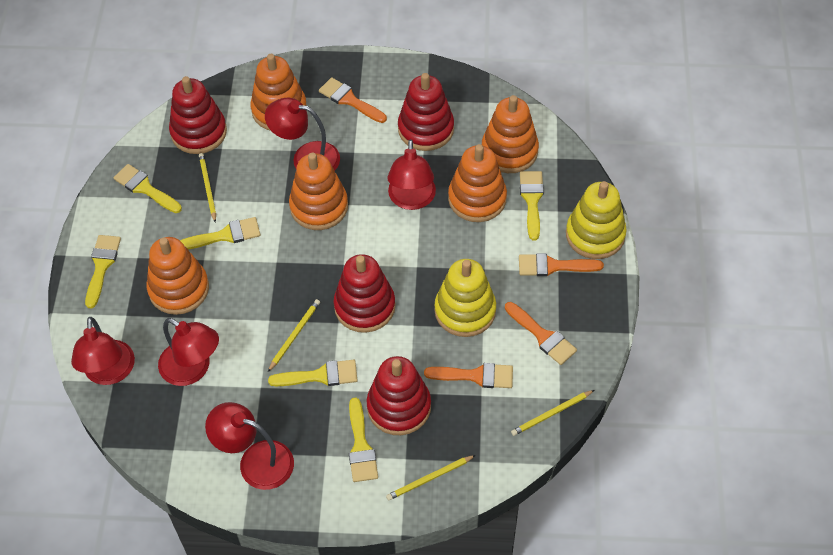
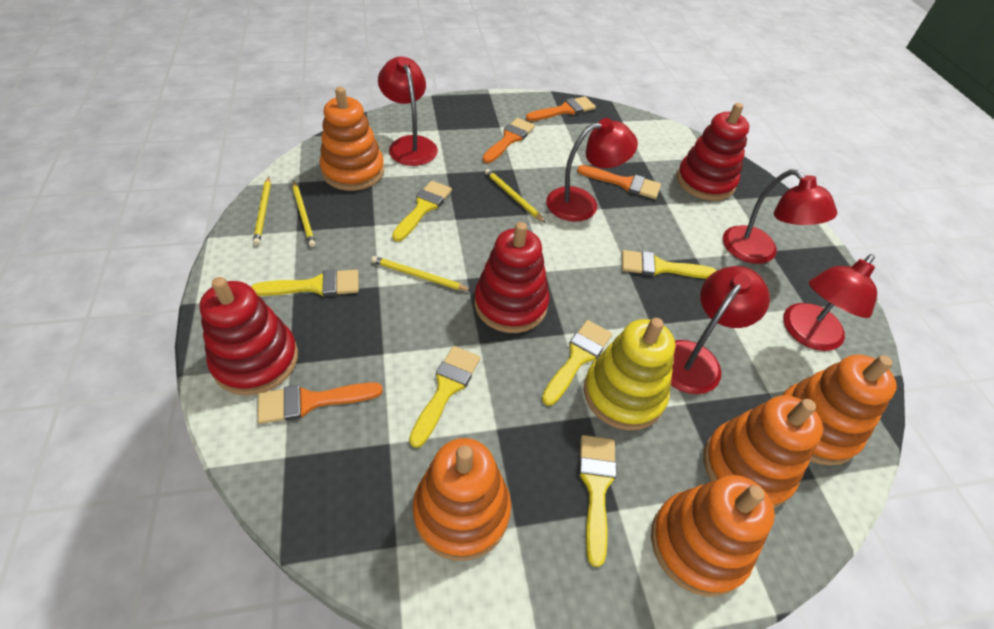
red stacking toy: 4 -> 3
yellow stacking toy: 2 -> 1

